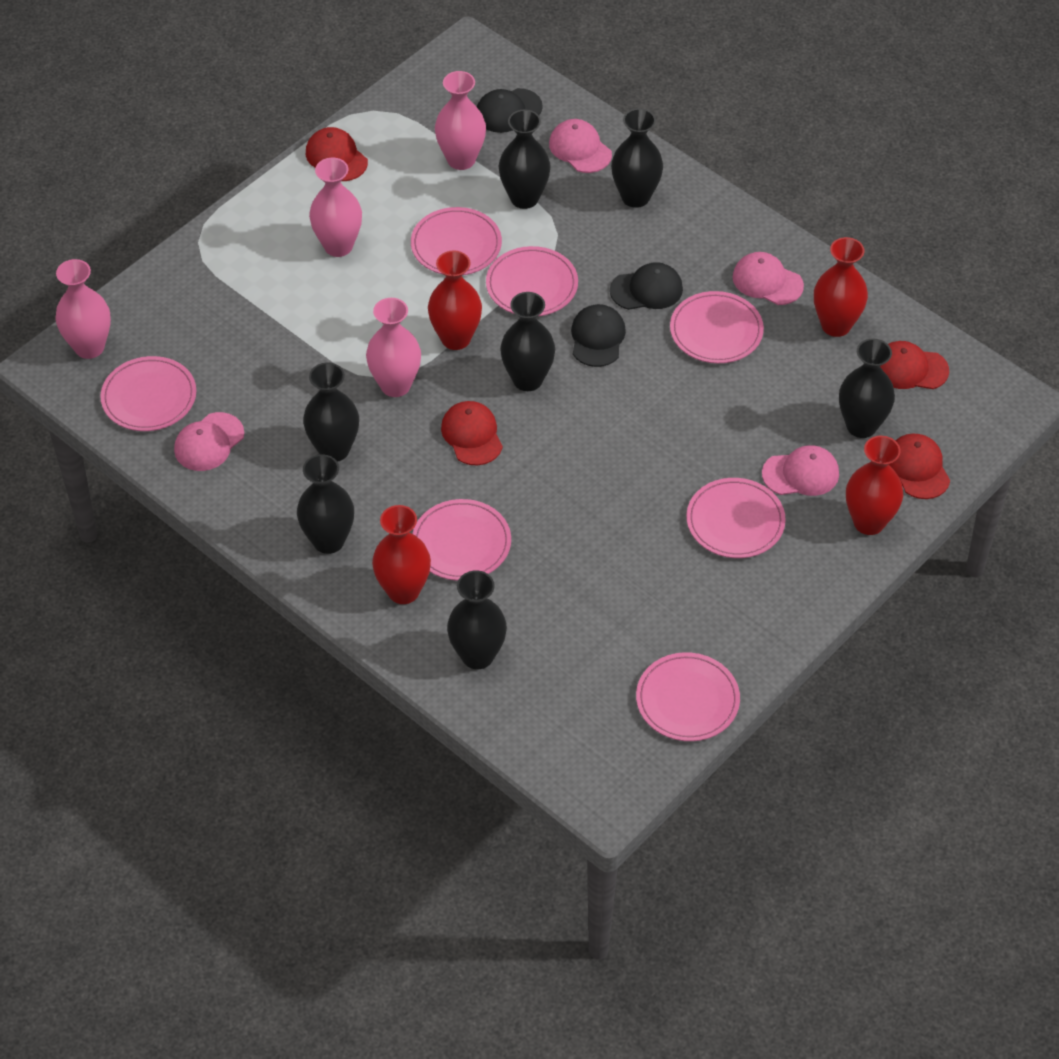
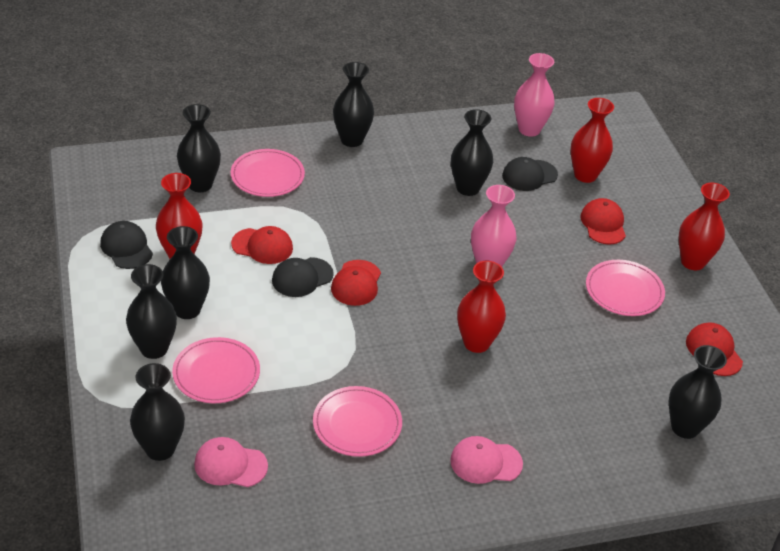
pink cap: 4 -> 2
pink plate: 7 -> 4
pink vase: 4 -> 2

